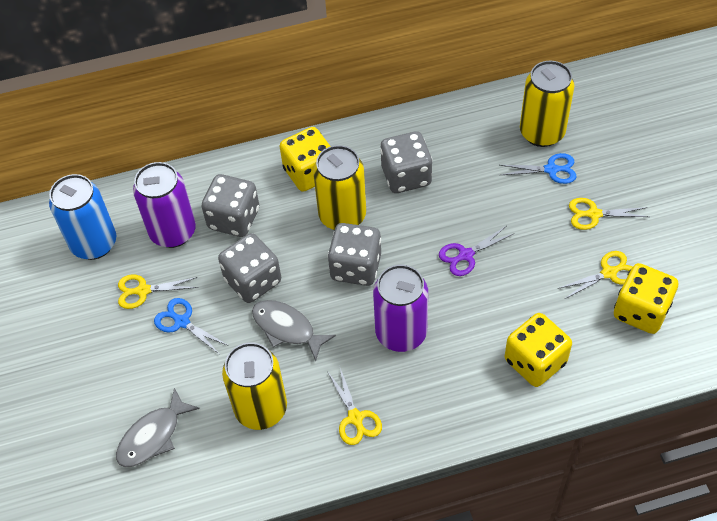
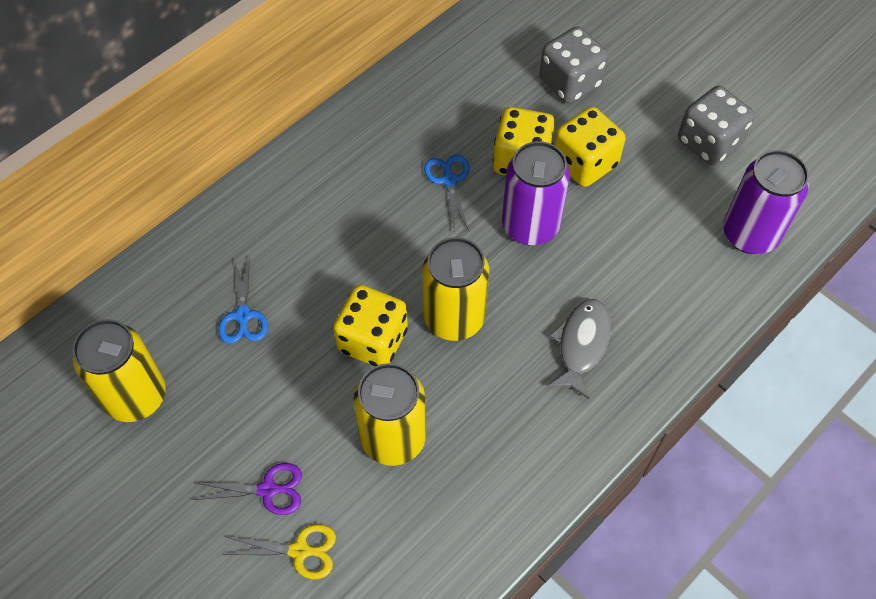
blue can: 1 -> 0
grey dice: 4 -> 2
grey fish: 2 -> 1
yellow scissors: 4 -> 1

